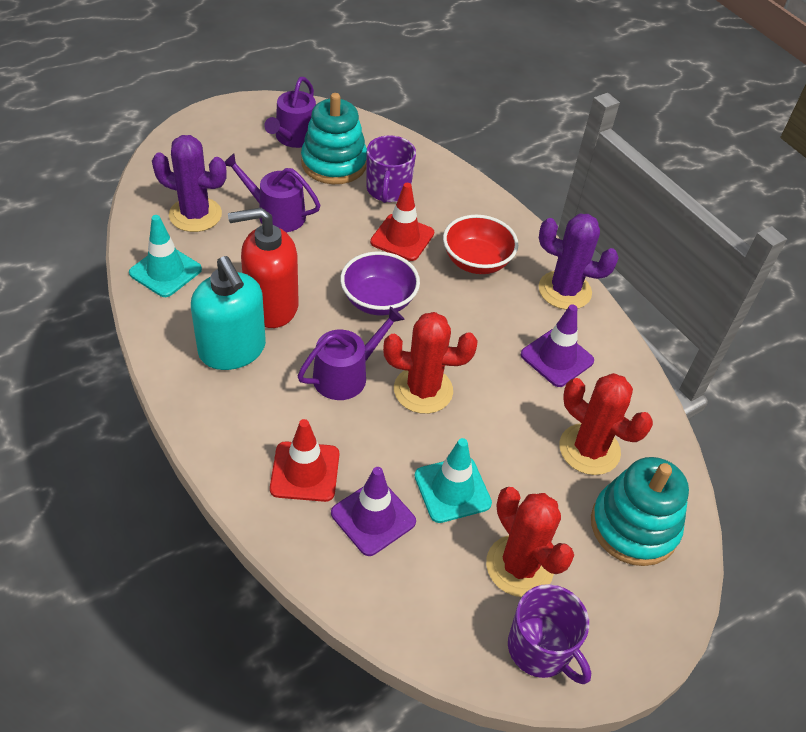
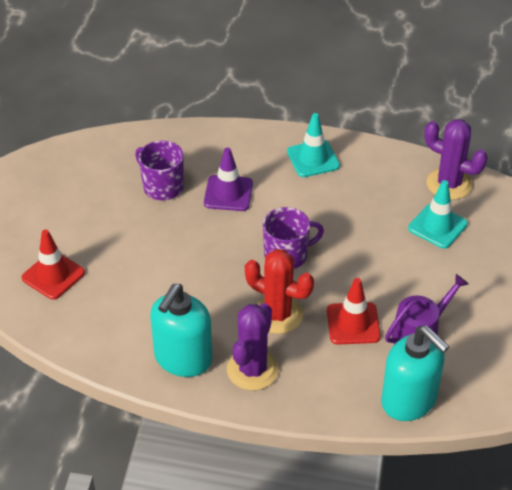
purple bowl: 1 -> 0
purple traffic cone: 2 -> 1
purple watering can: 3 -> 1
red bowl: 1 -> 0
red cactus: 3 -> 1
red soap dispenser: 1 -> 0
turquoise soap dispenser: 1 -> 2
turquoise stacking toy: 2 -> 0

